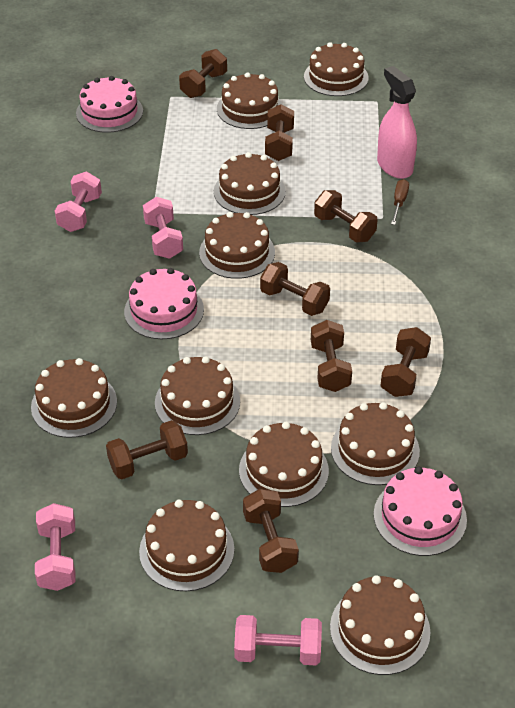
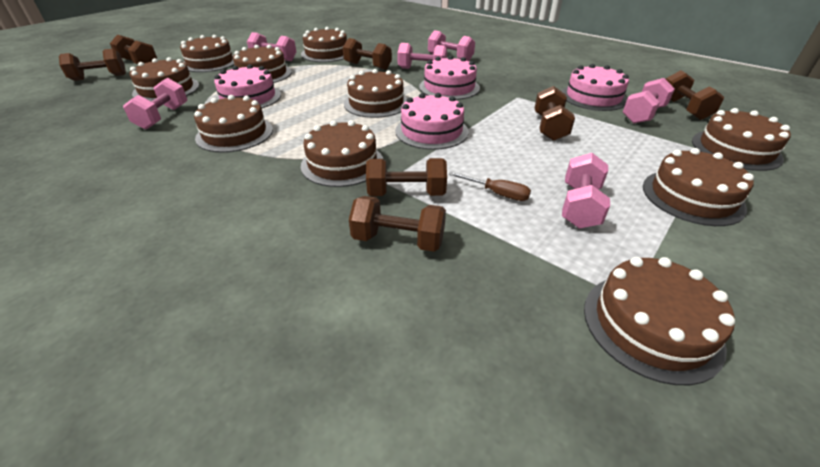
brown dumbbell: 8 -> 7
pink cake: 3 -> 4
pink dumbbell: 4 -> 6
pink spray bottle: 1 -> 0

